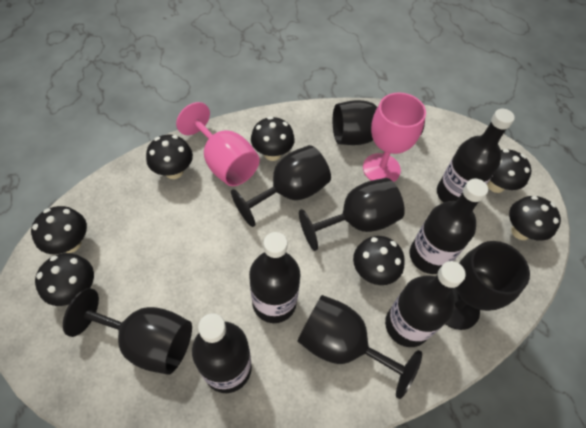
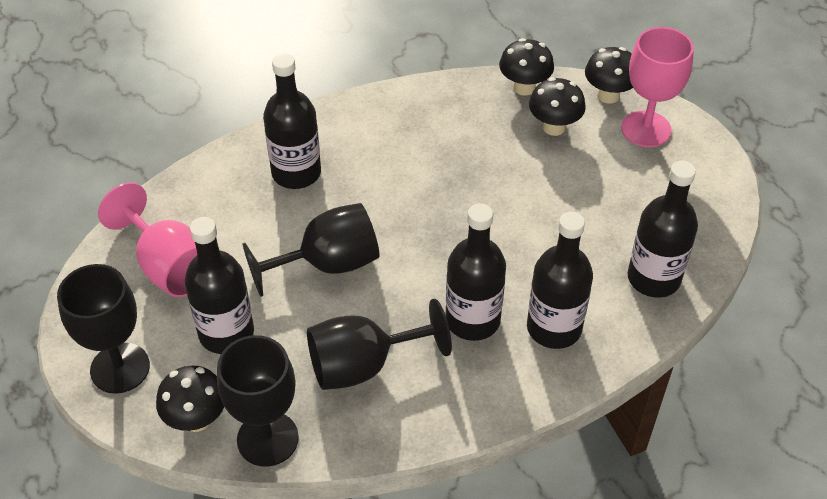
black goblet: 6 -> 4
black mushroom: 7 -> 4

